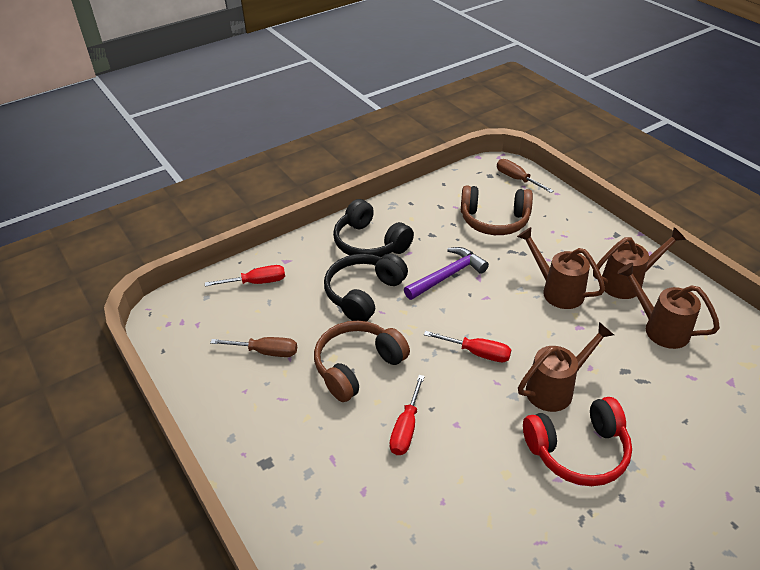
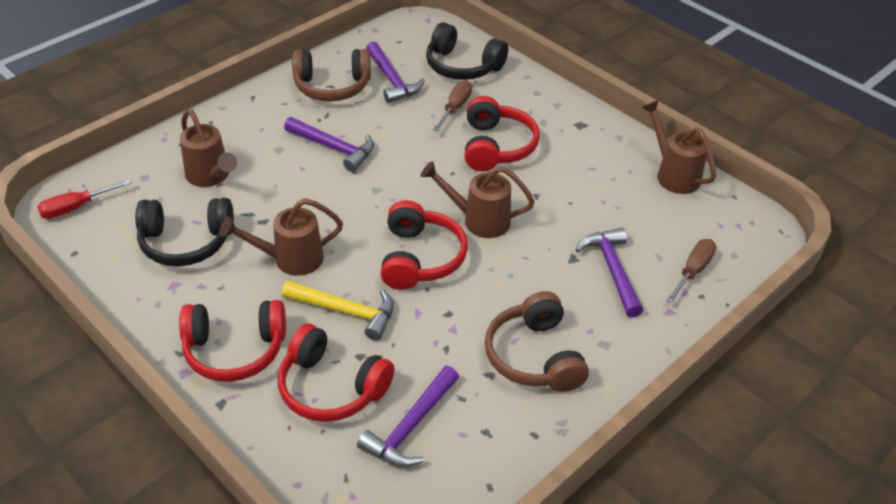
purple hammer: 1 -> 4
red headphones: 1 -> 4
red screwdriver: 3 -> 1
yellow hammer: 0 -> 1

